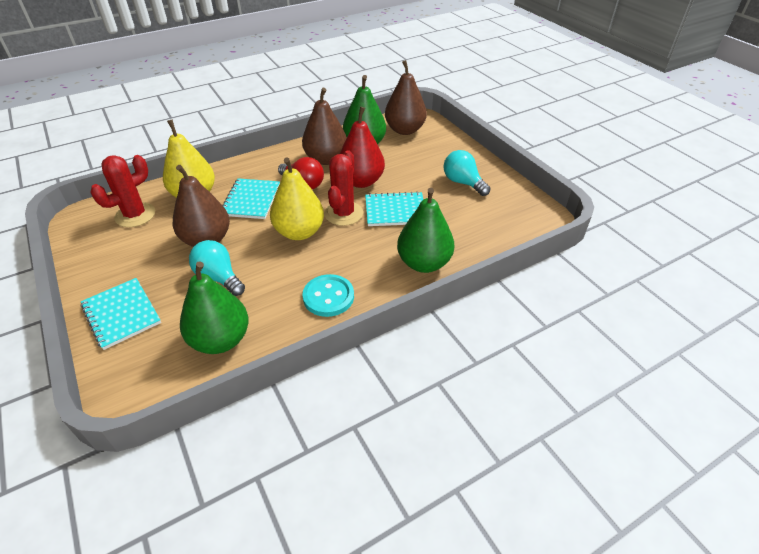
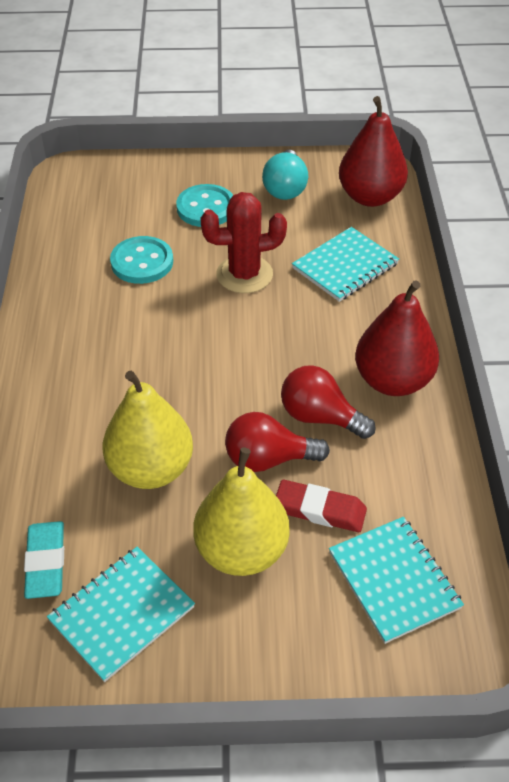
brown pear: 3 -> 0
green pear: 3 -> 0
red cactus: 2 -> 1
red eraser: 0 -> 1
red light bulb: 1 -> 2
red pear: 1 -> 2
turquoise button: 1 -> 2
turquoise eraser: 0 -> 1
turquoise light bulb: 2 -> 1

